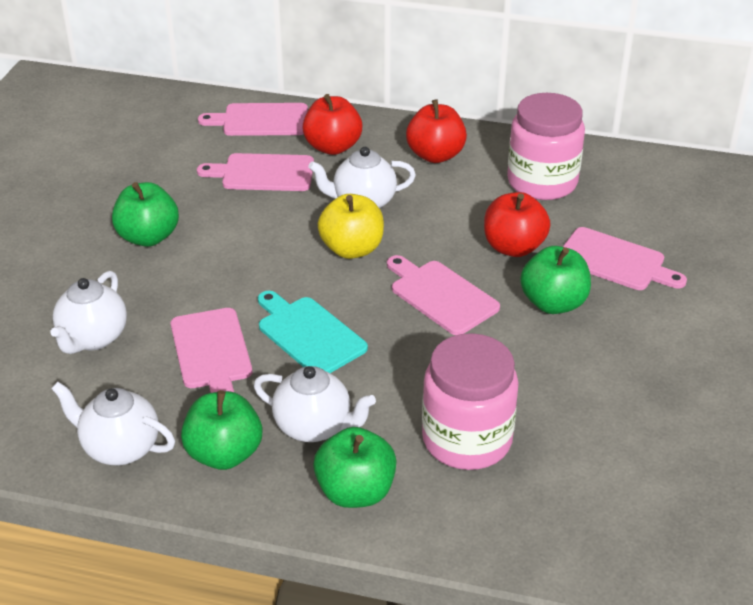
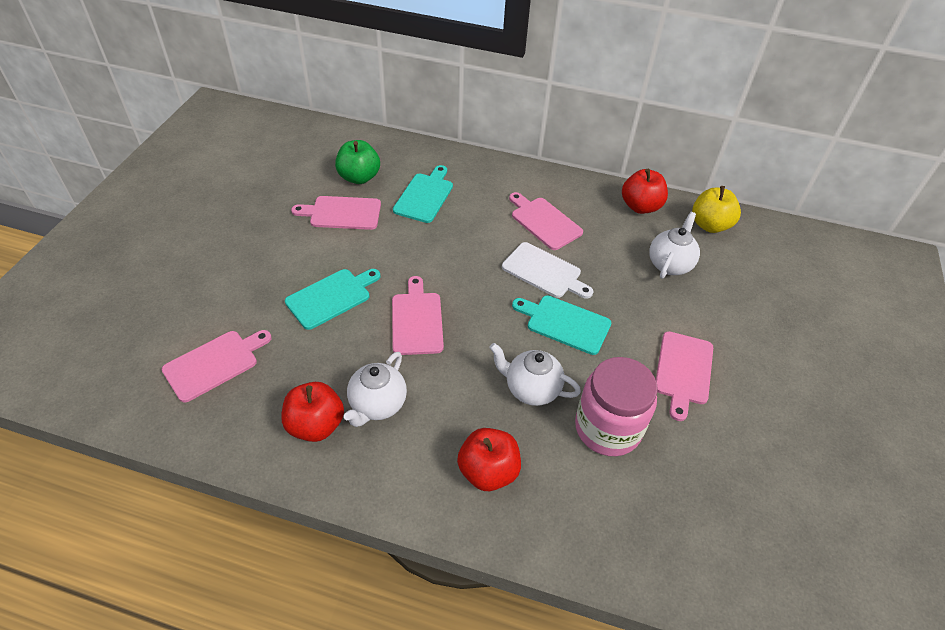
green apple: 4 -> 1
pink jar: 2 -> 1
turquoise cutting board: 1 -> 3
white cutting board: 0 -> 1
white teapot: 4 -> 3

